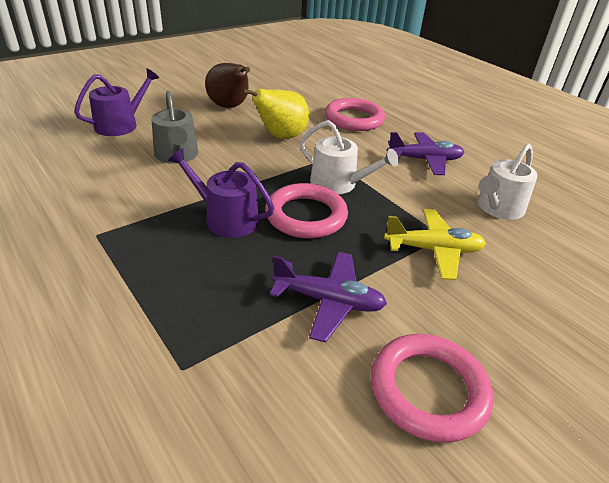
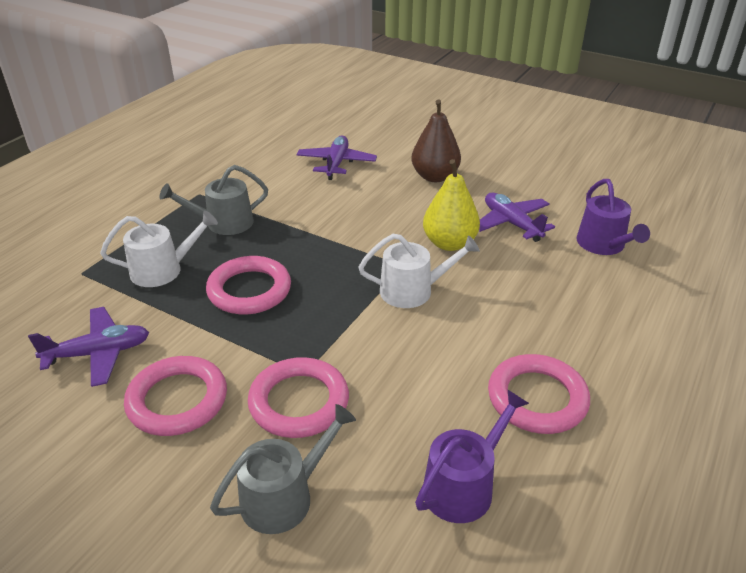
grey watering can: 1 -> 2
pink ring: 3 -> 4
purple plane: 2 -> 3
yellow plane: 1 -> 0

